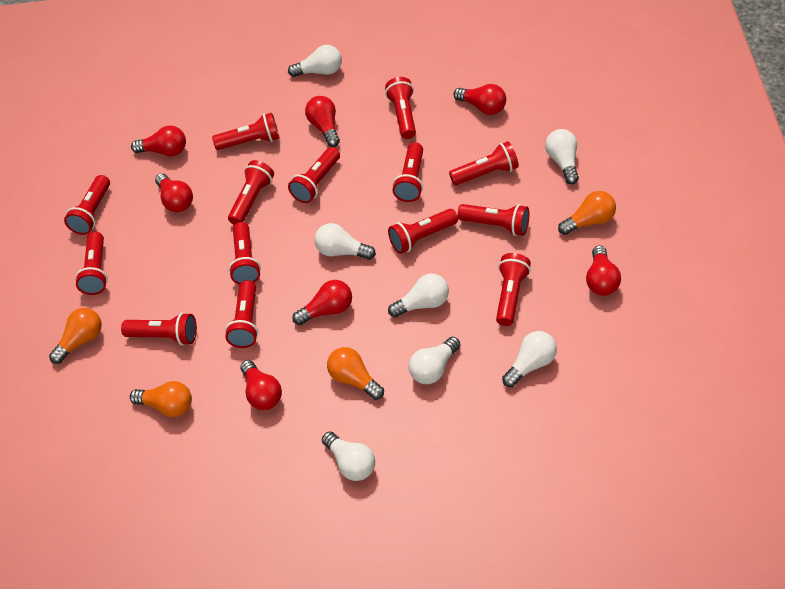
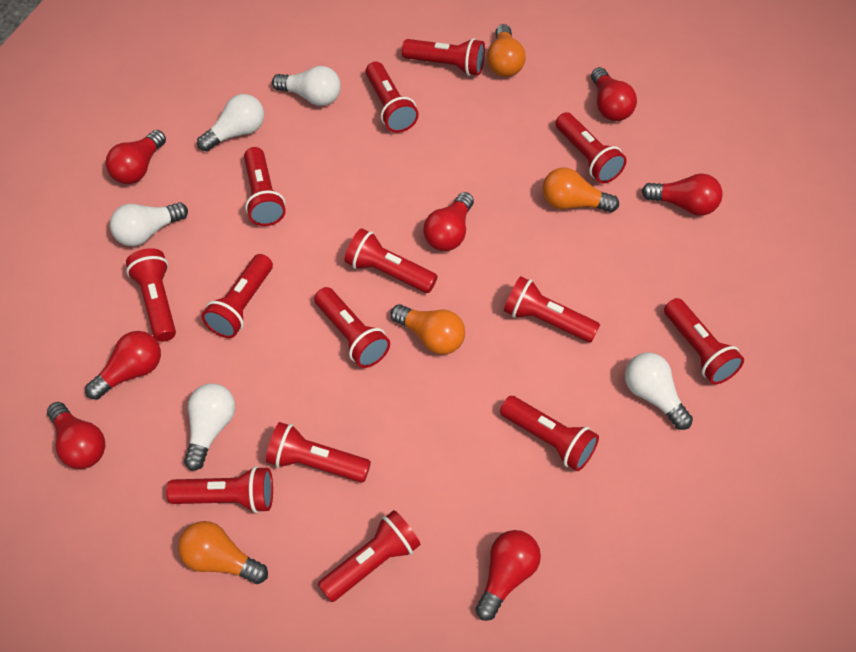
white light bulb: 7 -> 5

